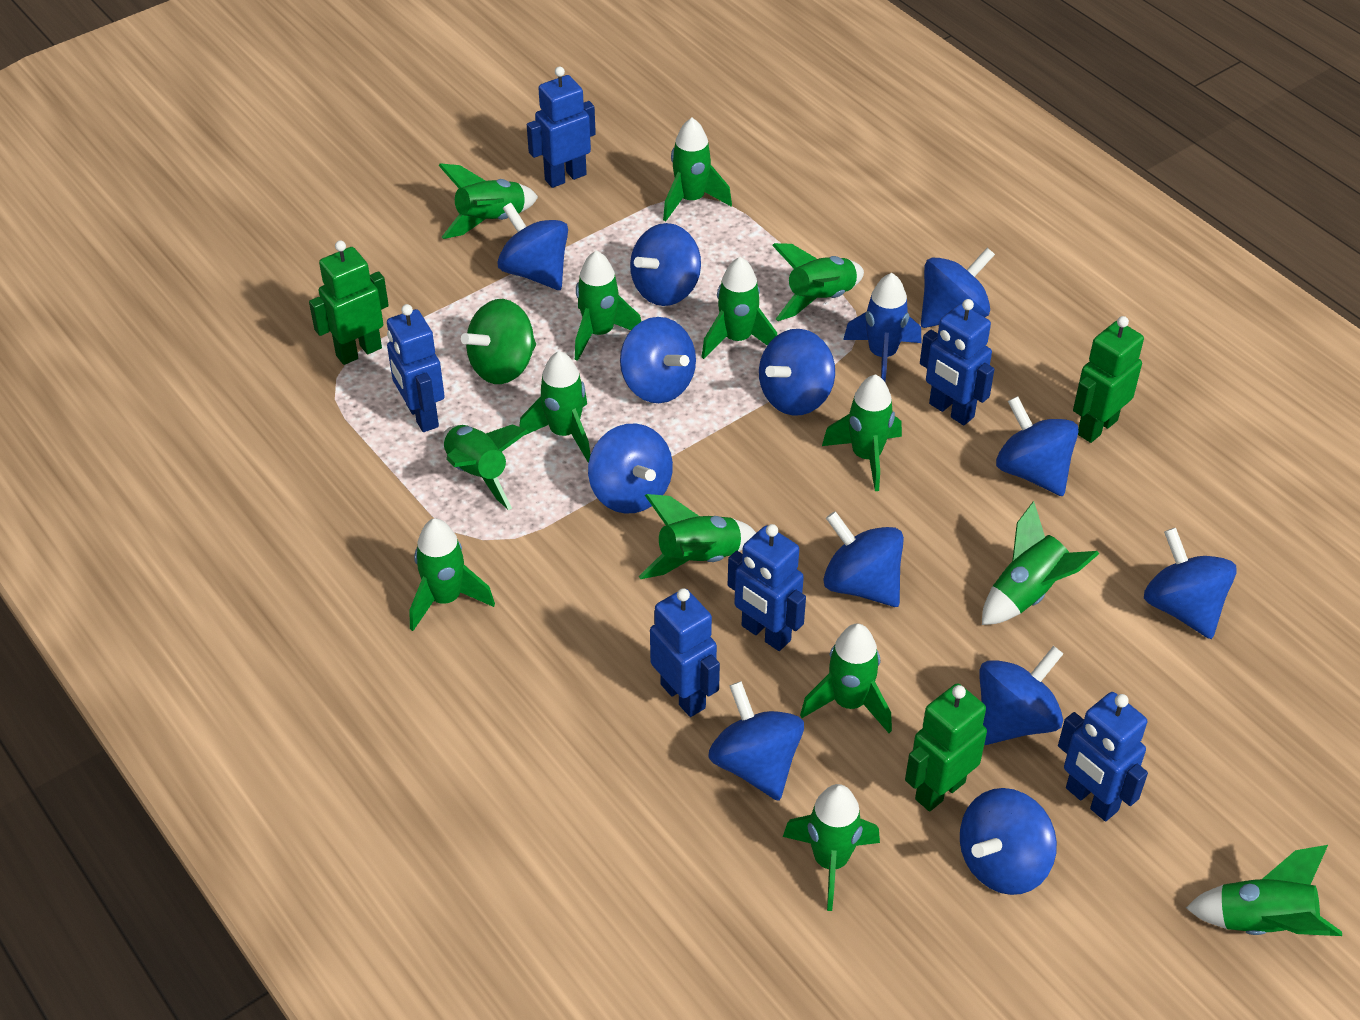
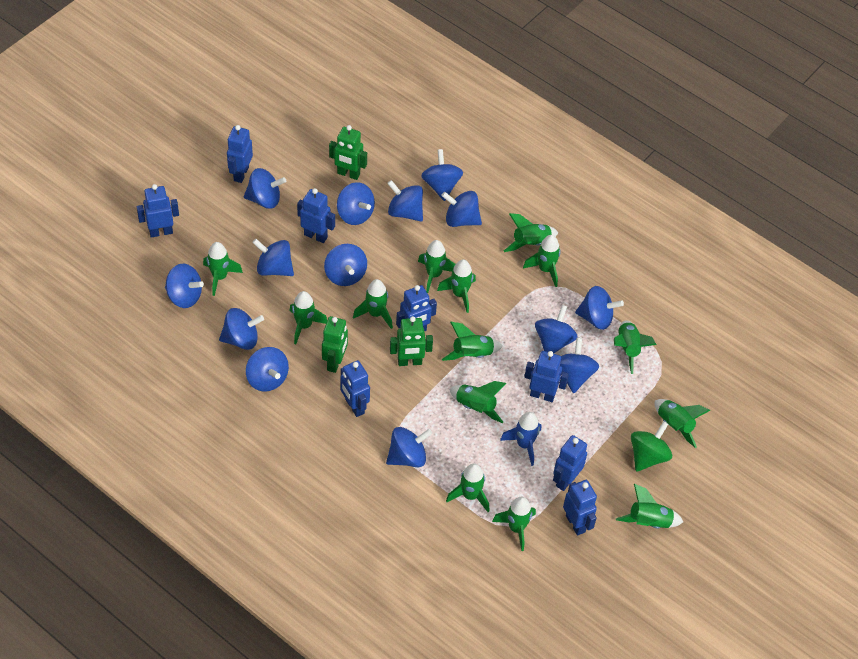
blue robot: 6 -> 8
blue spinning top: 12 -> 14

